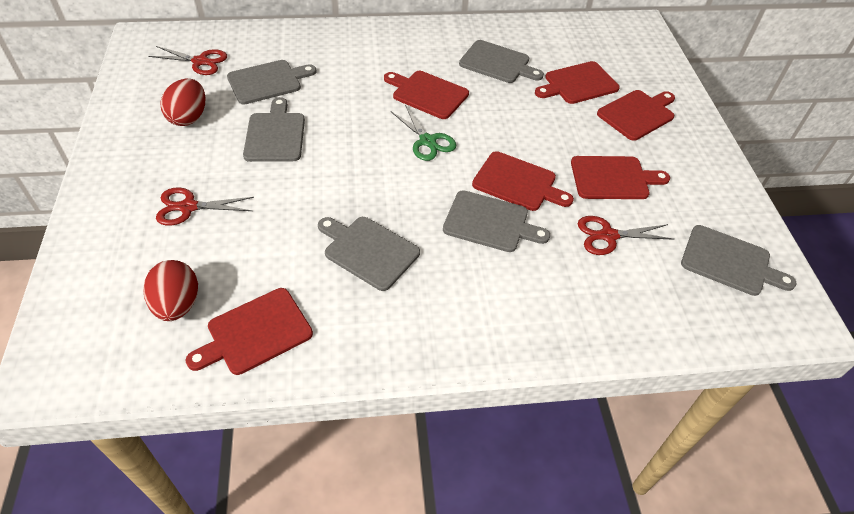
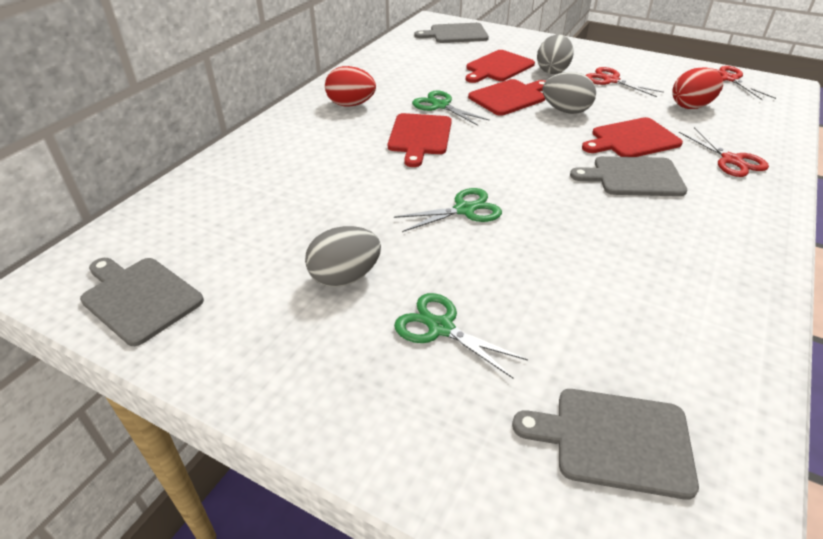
green scissors: 1 -> 3
grey cutting board: 6 -> 4
grey egg: 0 -> 3
red cutting board: 6 -> 4

